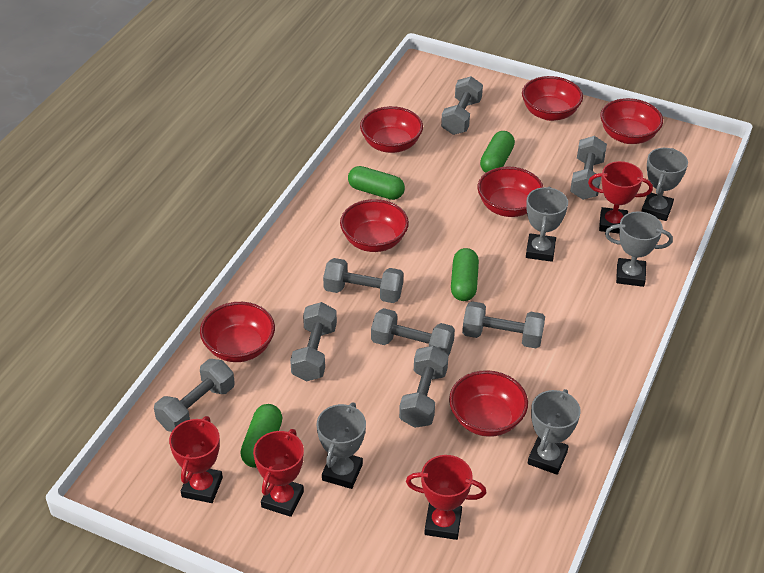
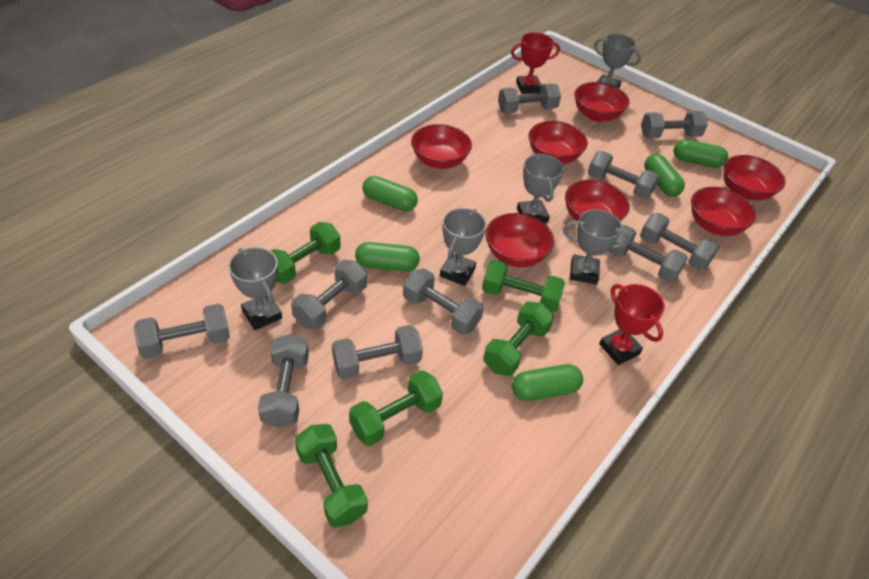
green capsule: 4 -> 5
green dumbbell: 0 -> 5
grey dumbbell: 8 -> 10
red trophy: 4 -> 2

